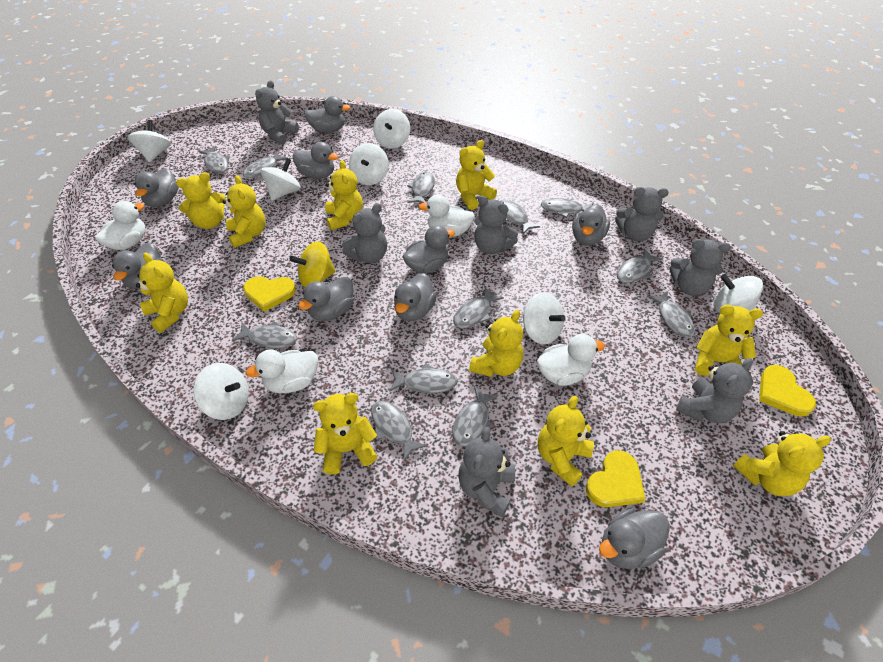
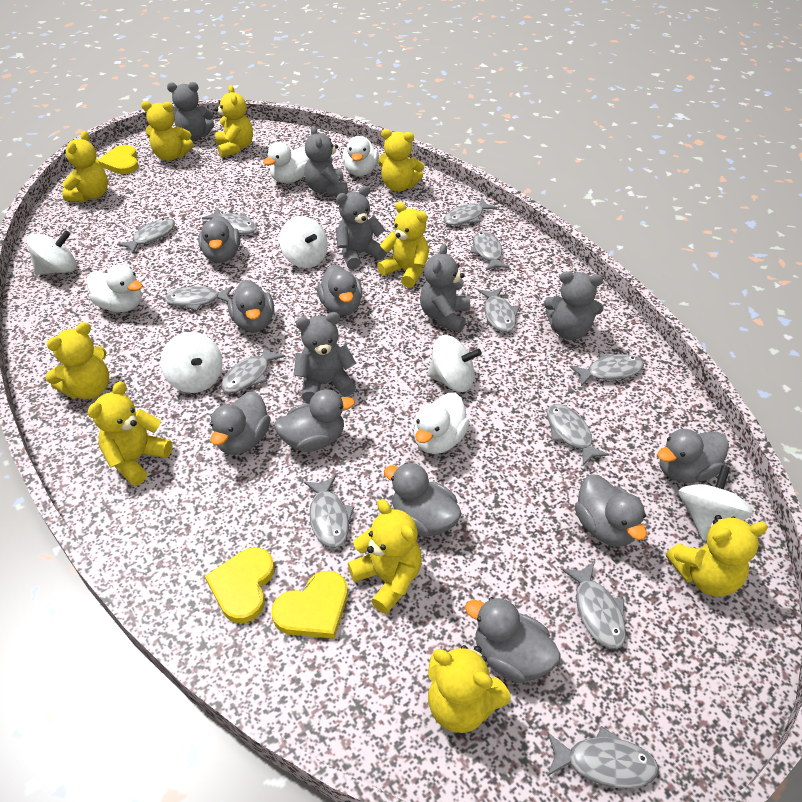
grey teddy bear: 7 -> 6
white spinning top: 7 -> 5
yellow spinning top: 1 -> 0

